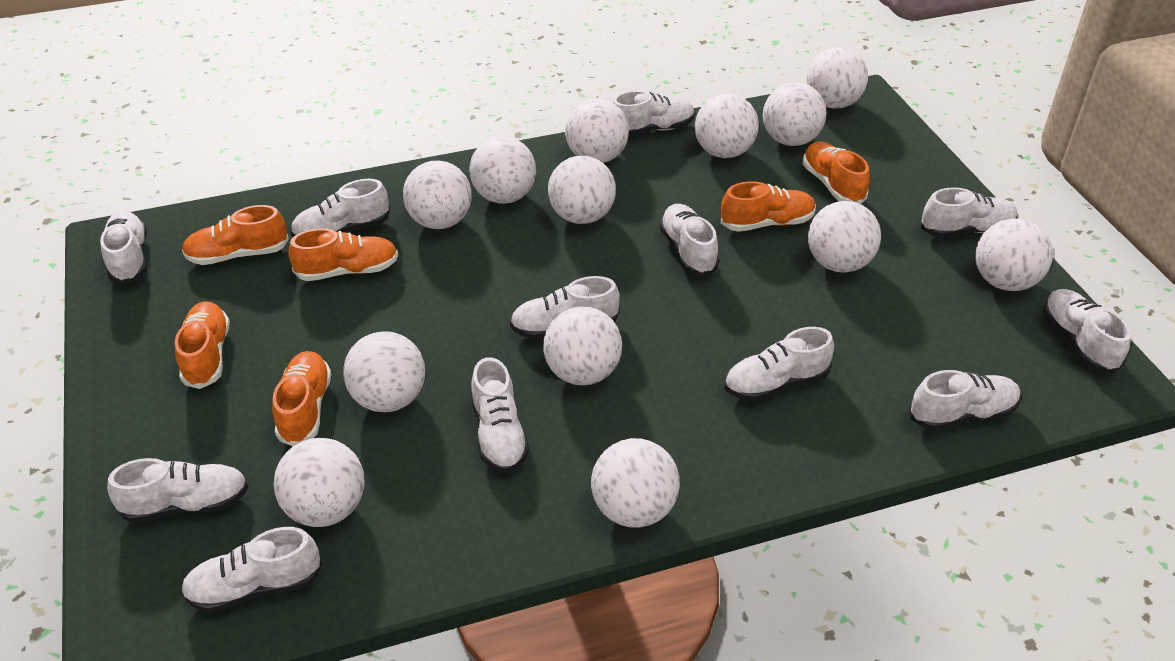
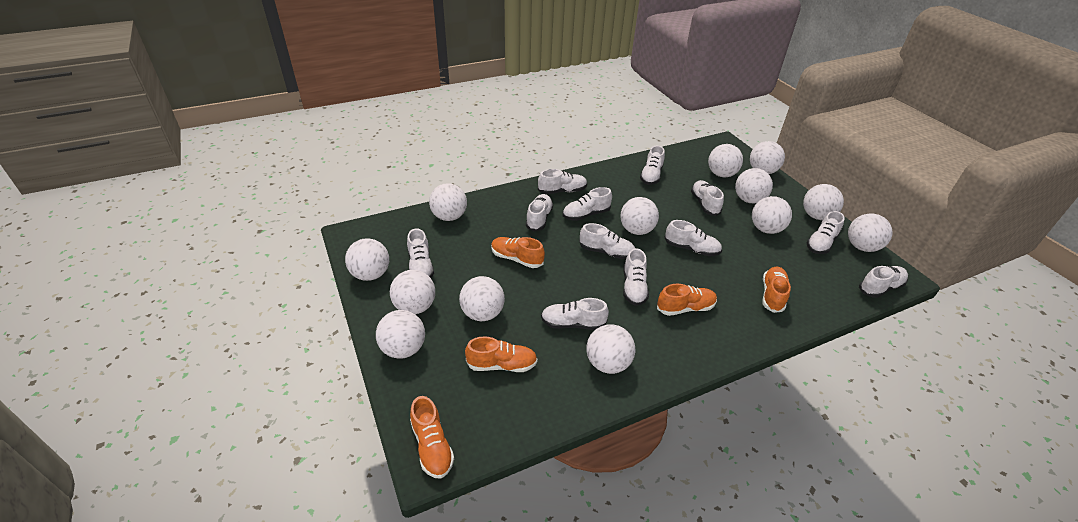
orange shoe: 6 -> 5

